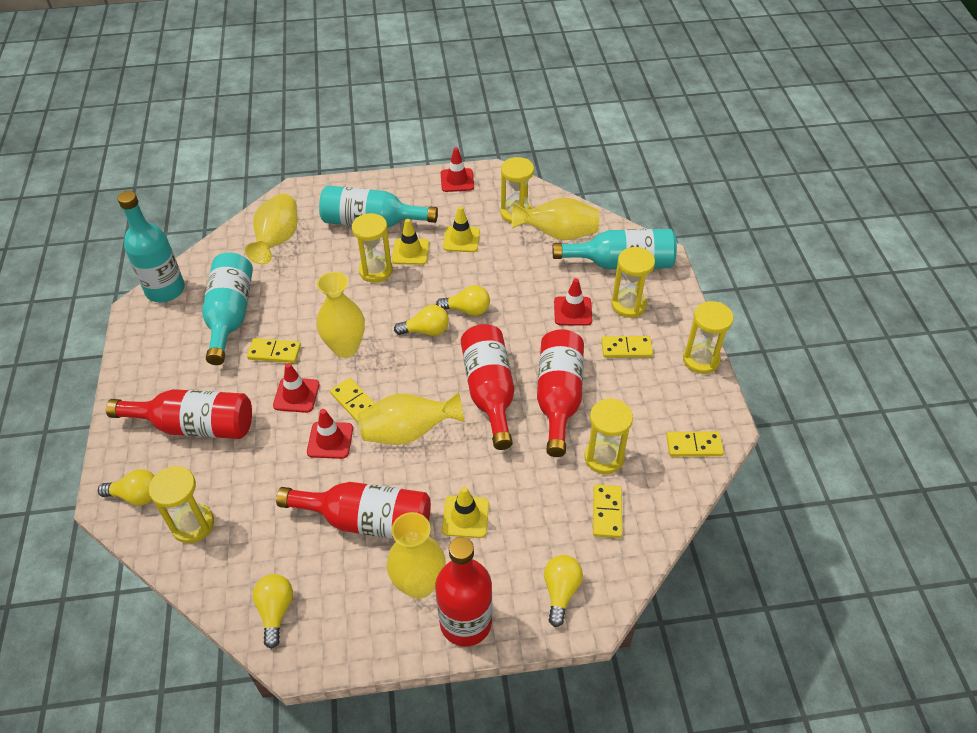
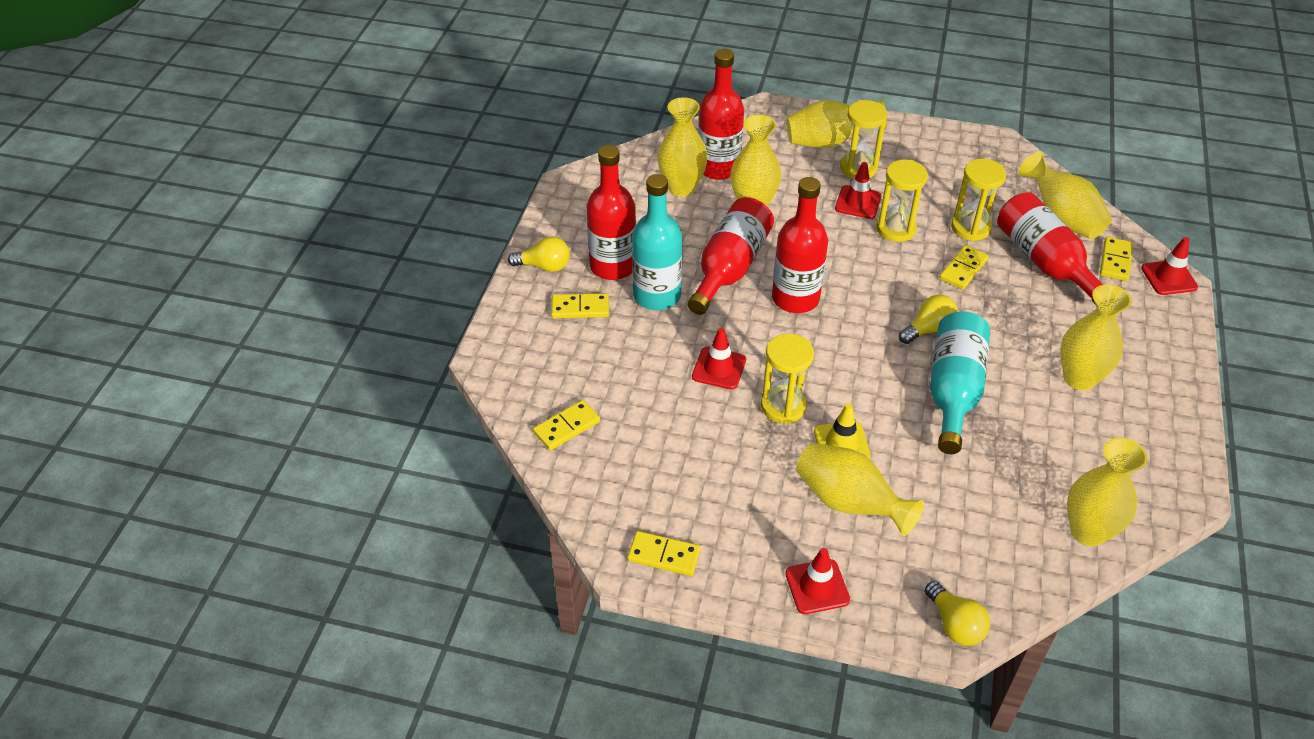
turquoise bottle: 4 -> 2
yellow hourglass: 6 -> 4
yellow light bulb: 5 -> 3
yellow traffic cone: 3 -> 1
yellow vase: 5 -> 7

